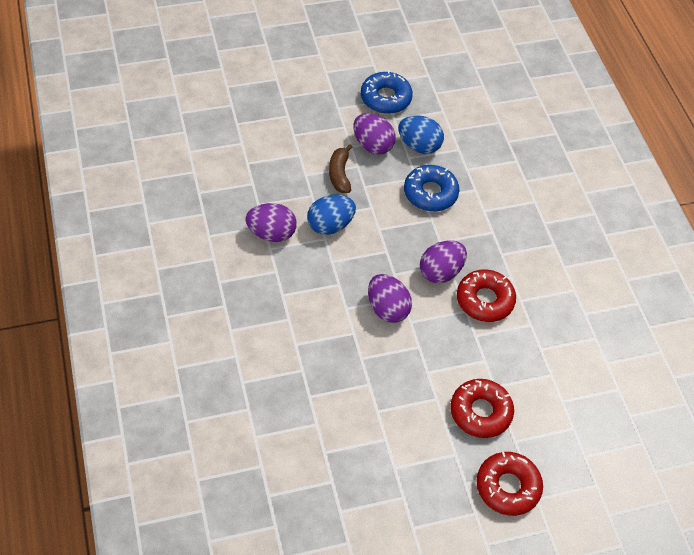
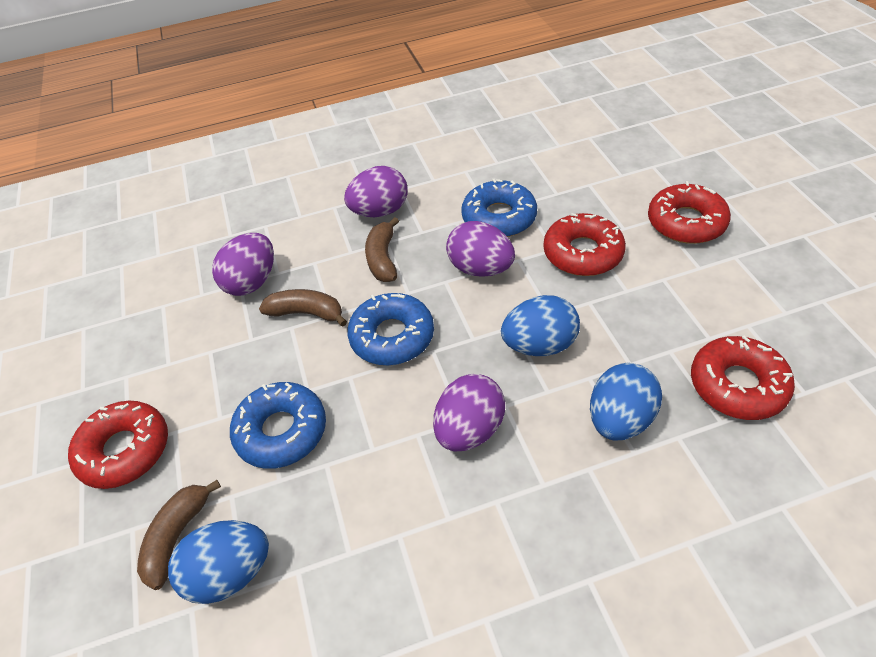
blue donut: 2 -> 3
blue egg: 2 -> 3
brown banana: 1 -> 3
red donut: 3 -> 4

